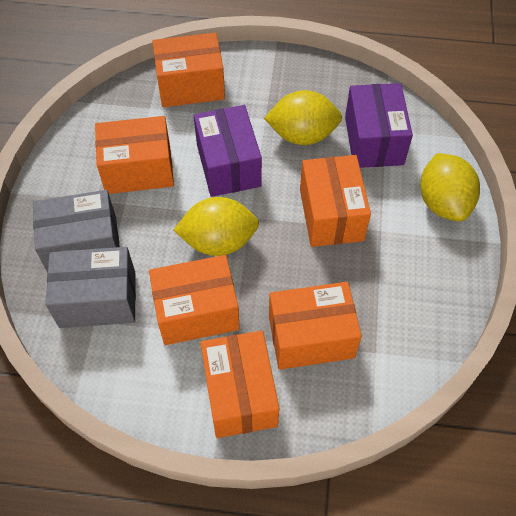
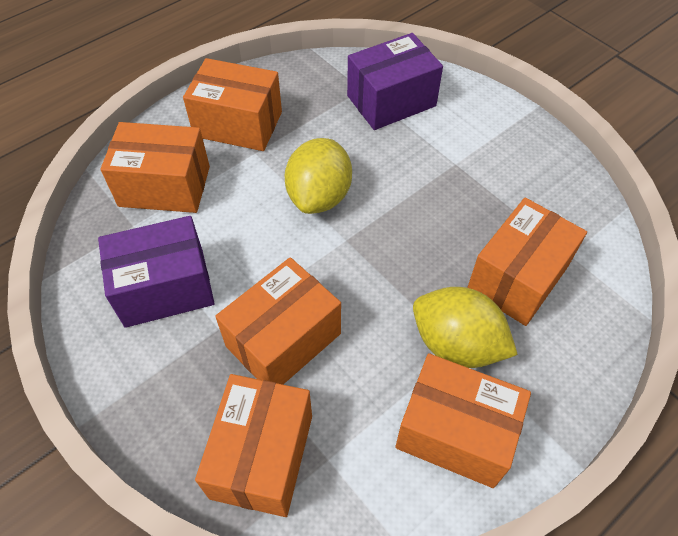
grey box: 2 -> 0
yellow lemon: 3 -> 2

